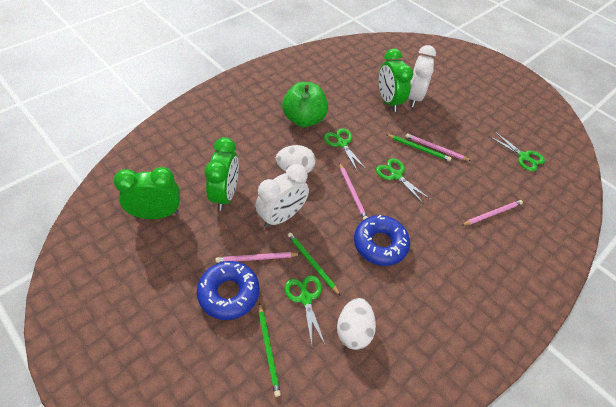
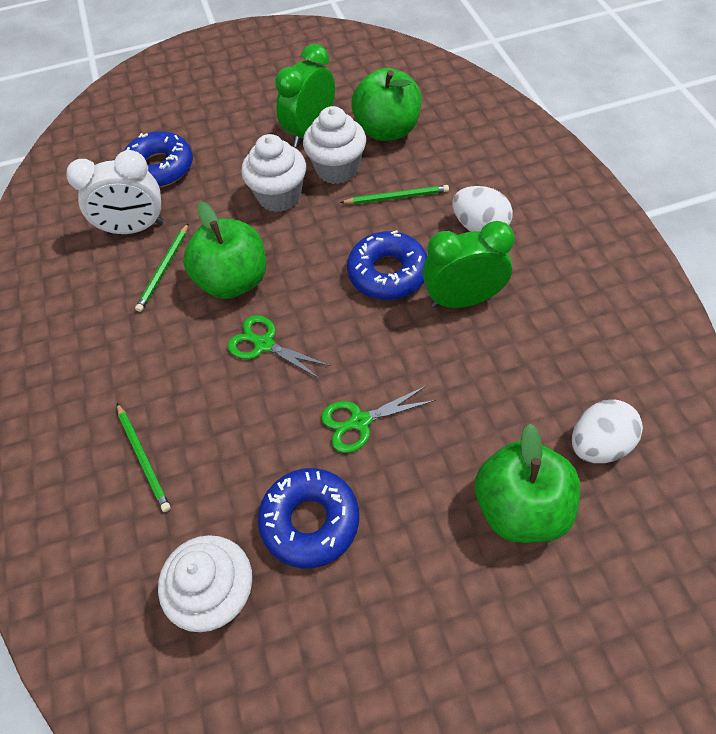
blue donut: 2 -> 3
green apple: 1 -> 3
green clock: 3 -> 2
green scissors: 4 -> 2
pink pencil: 4 -> 0
white clock: 2 -> 1
white cupcake: 0 -> 3

